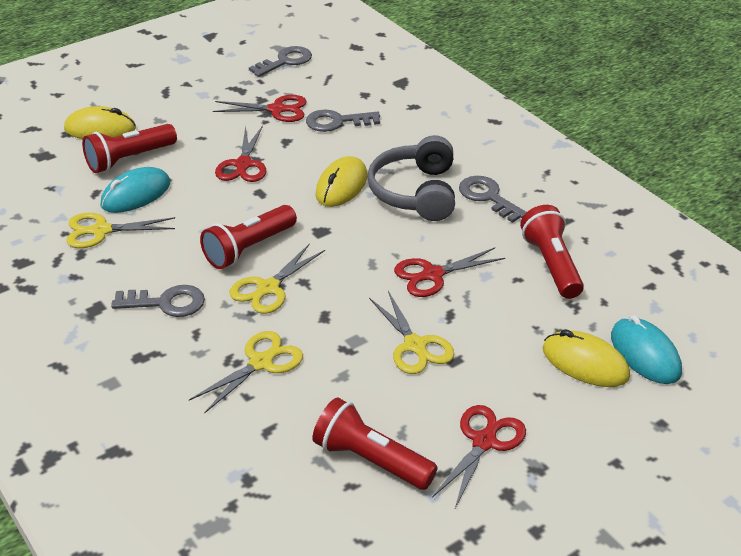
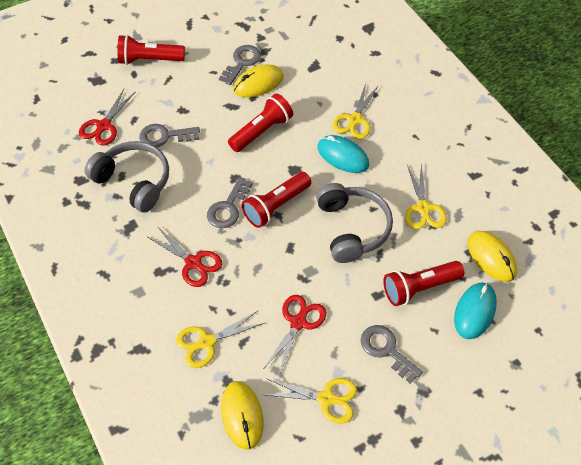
grey headphones: 1 -> 2
red scissors: 4 -> 3

